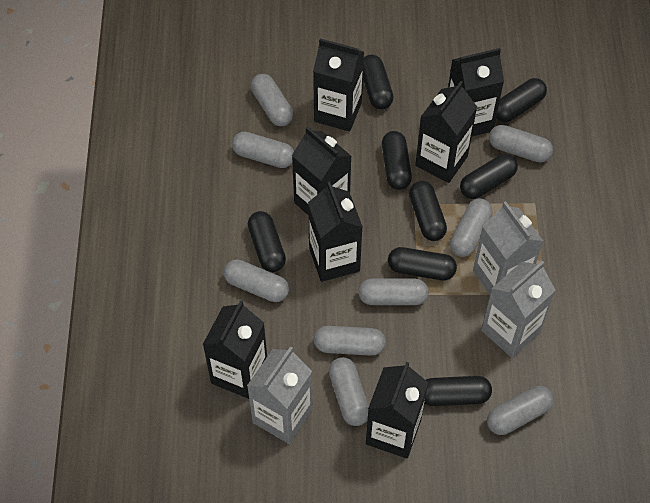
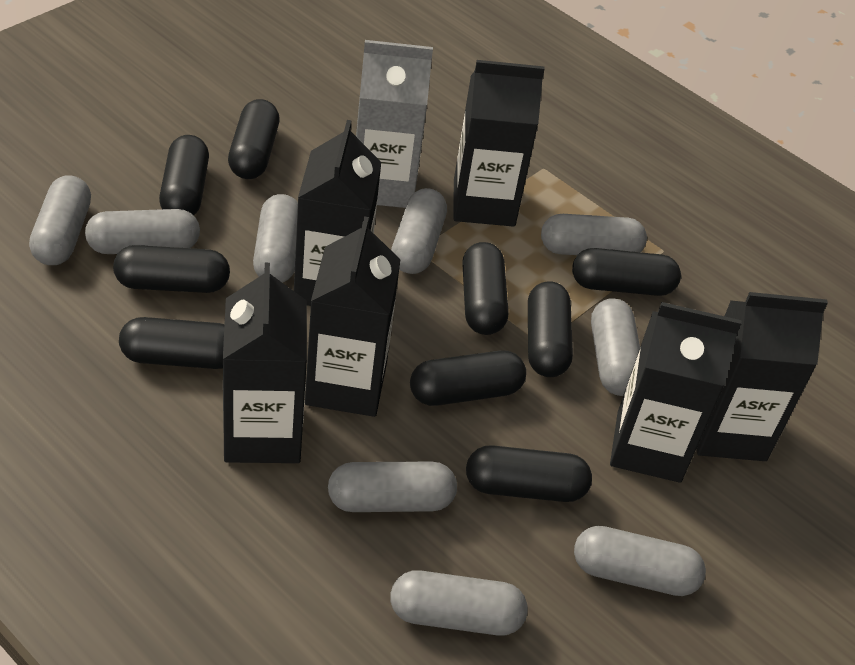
black capsule: 8 -> 9
black carton: 7 -> 6
grey carton: 3 -> 1

